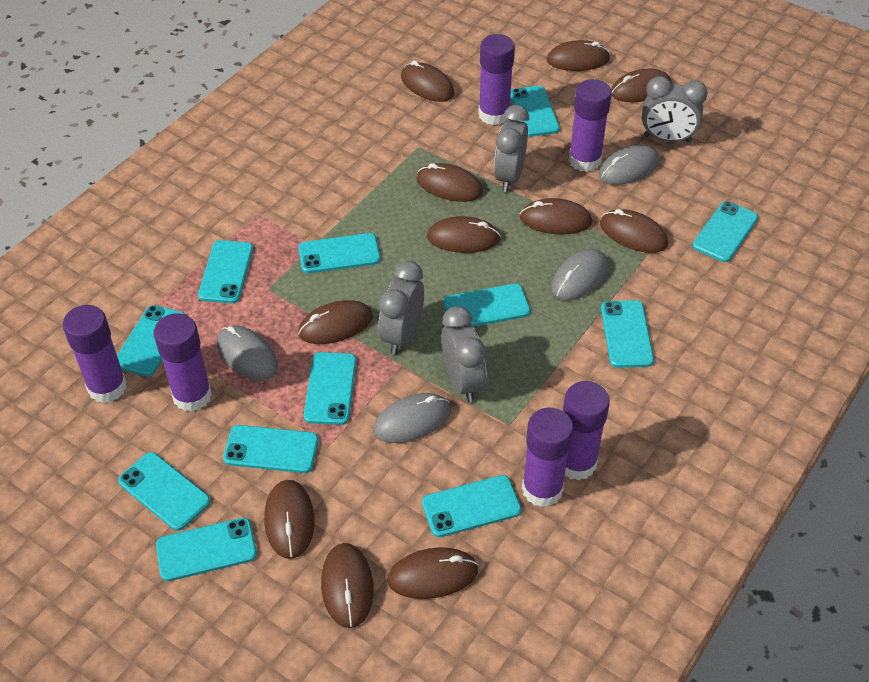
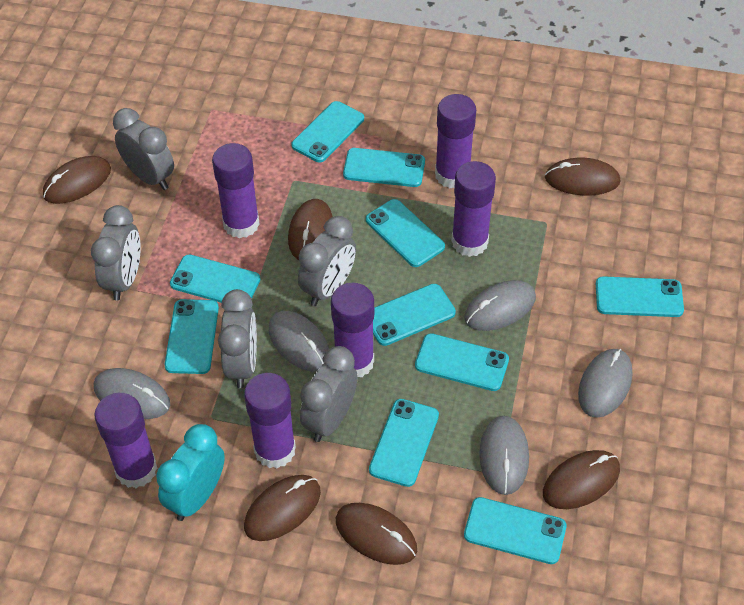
brown mouse: 11 -> 6
grey clock: 4 -> 5
grey mouse: 4 -> 5
turquoise clock: 0 -> 1
turquoise phone: 12 -> 10

